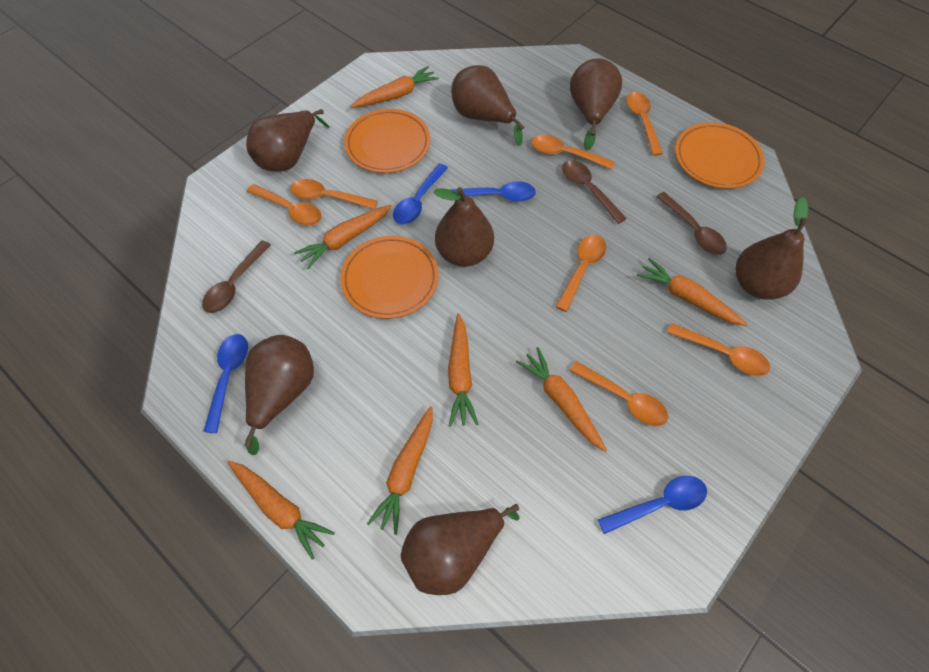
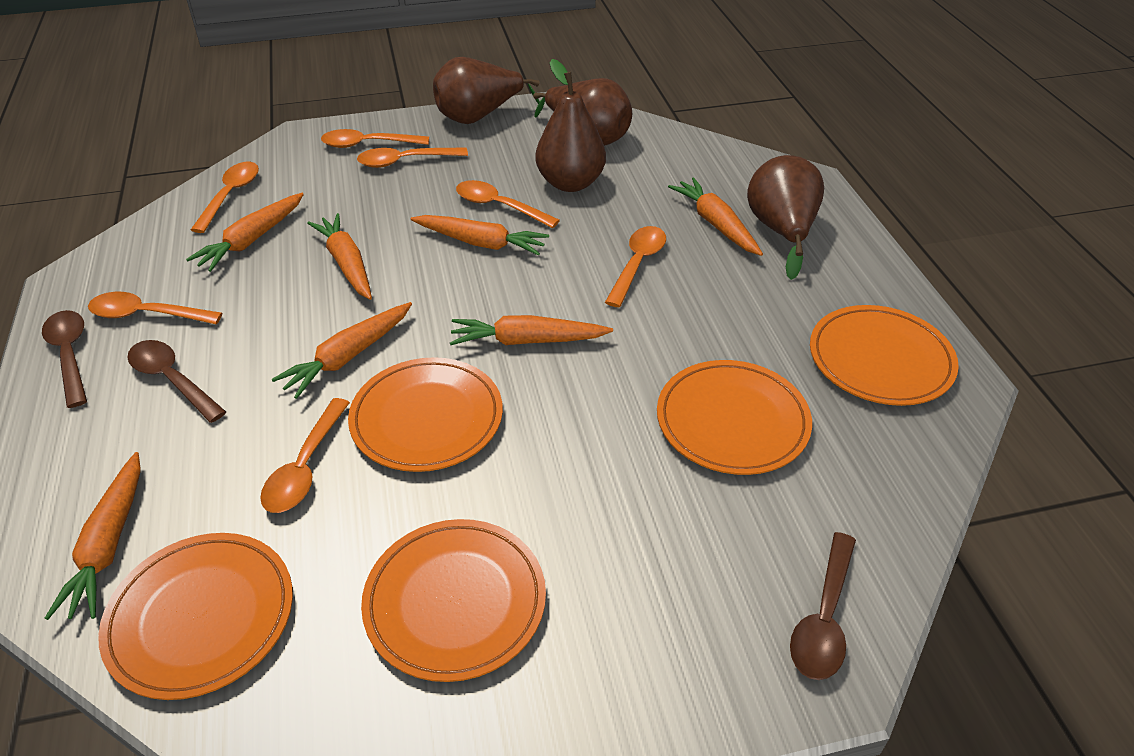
blue spoon: 4 -> 0
brown pear: 7 -> 4
orange plate: 3 -> 5

